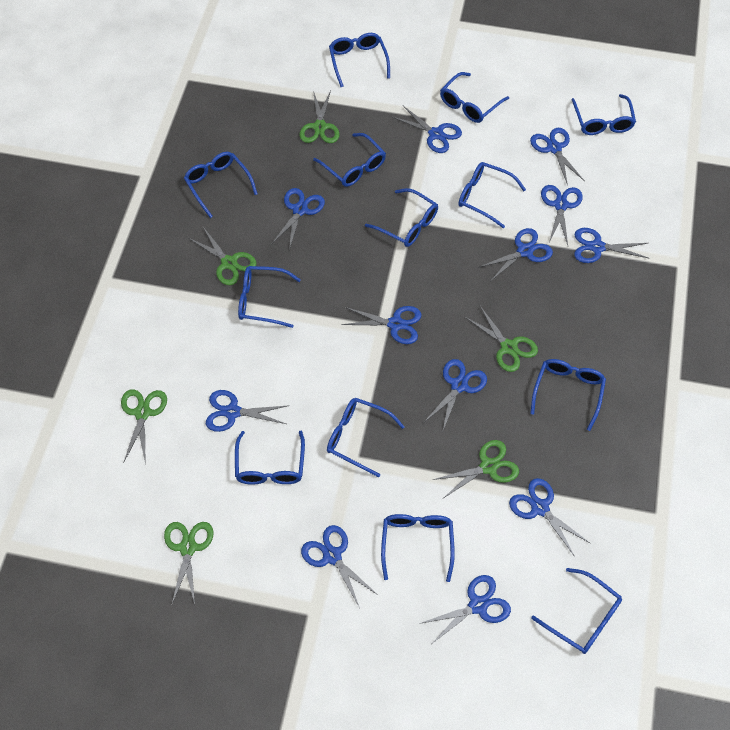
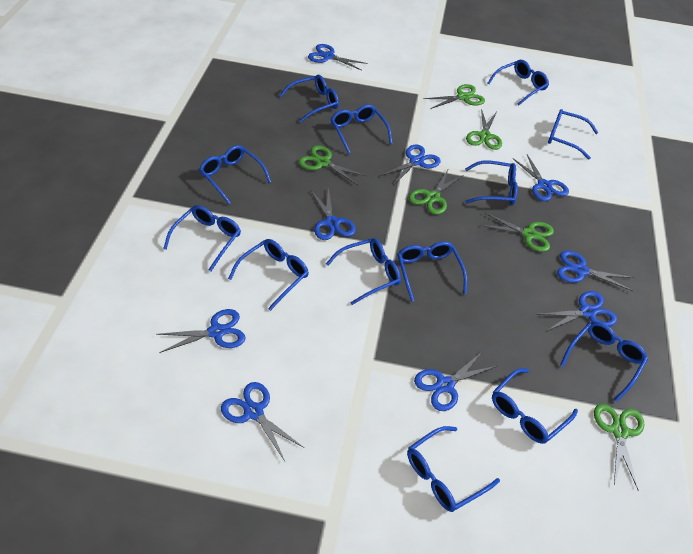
blue scissors: 12 -> 9

